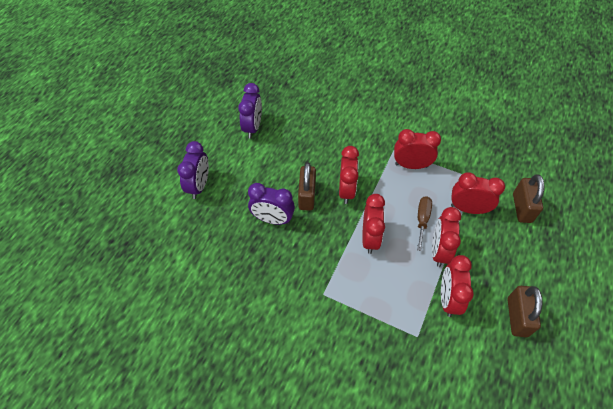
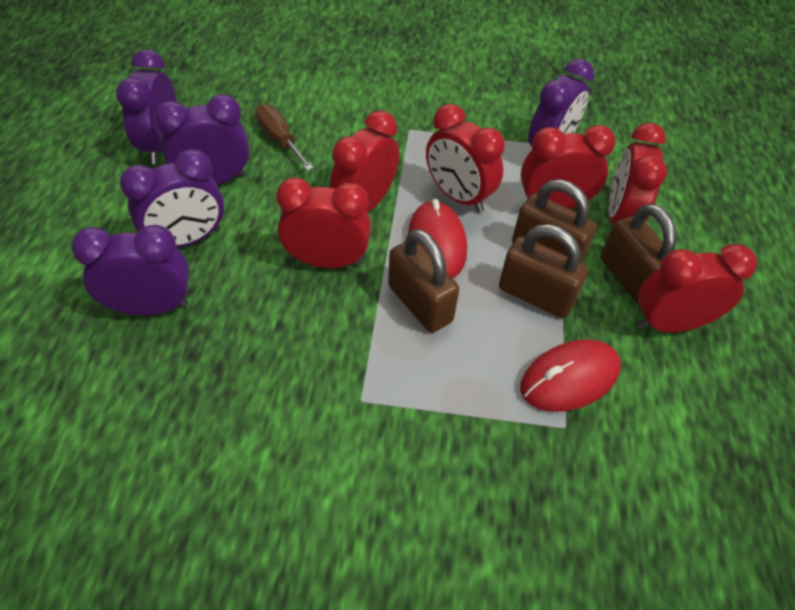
brown padlock: 3 -> 4
purple clock: 3 -> 5
red mouse: 0 -> 2

